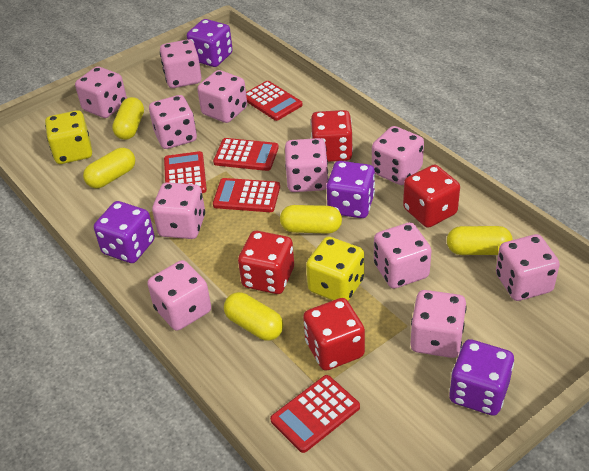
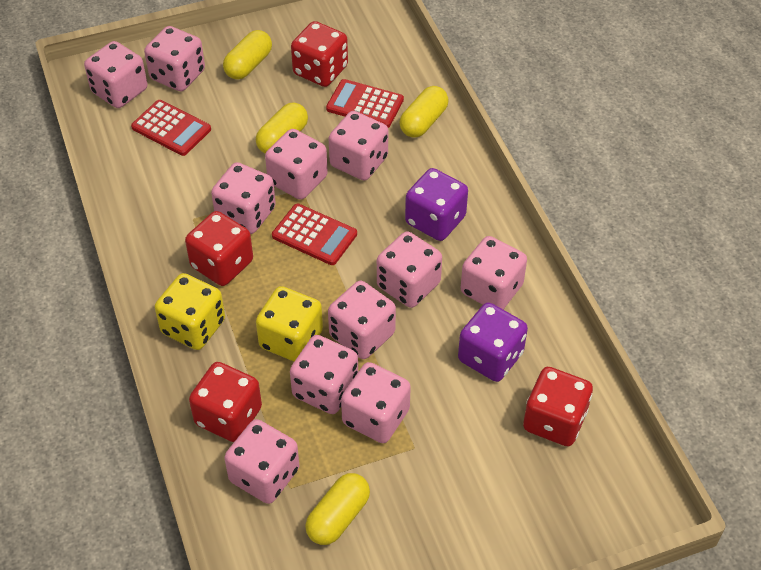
purple dice: 4 -> 2
red calculator: 5 -> 3
yellow capsule: 5 -> 4

